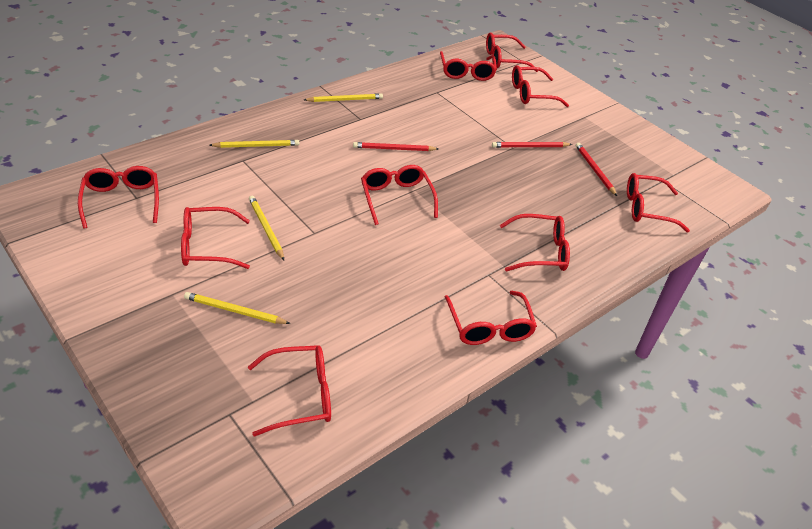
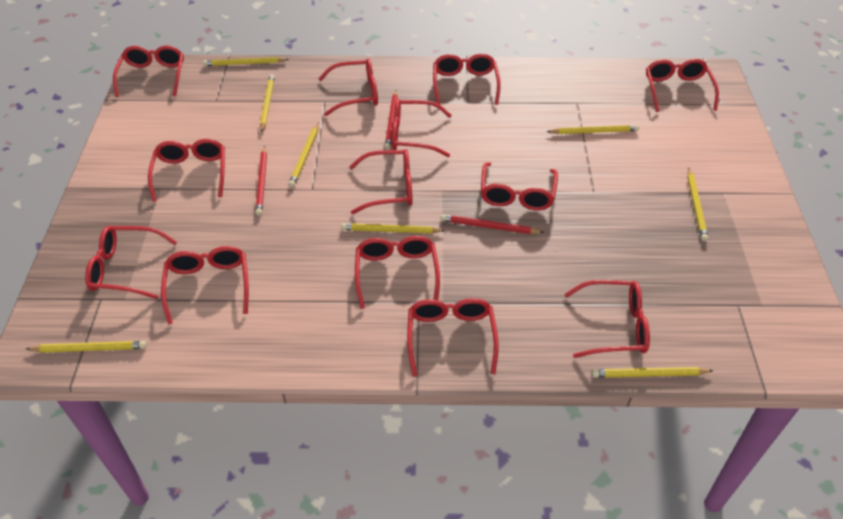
red glasses: 10 -> 13
yellow pencil: 4 -> 8

